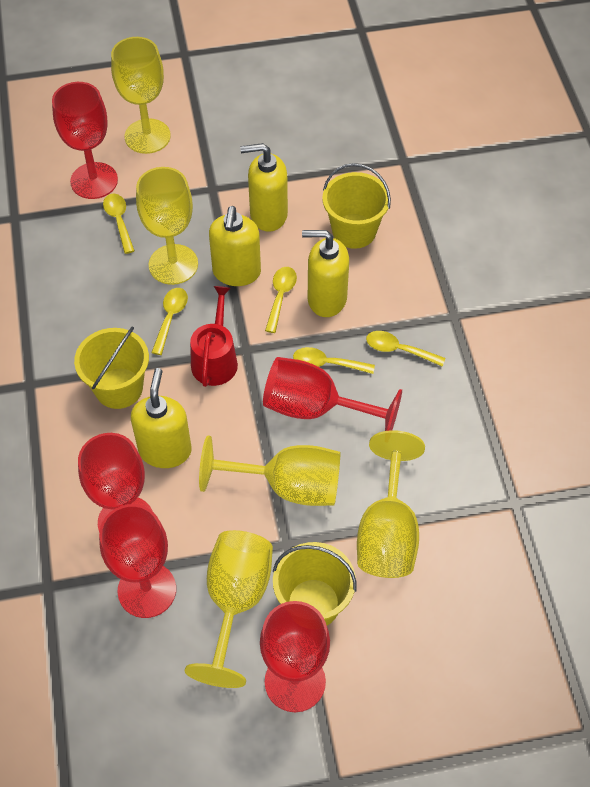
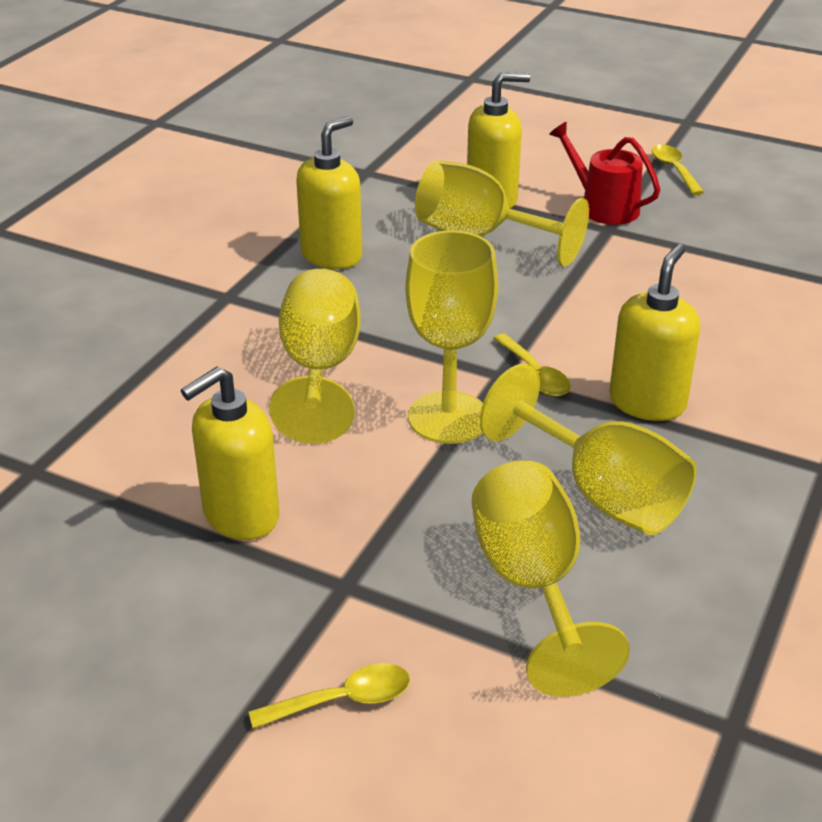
red goblet: 5 -> 0
yellow bucket: 3 -> 0
yellow spoon: 5 -> 3

